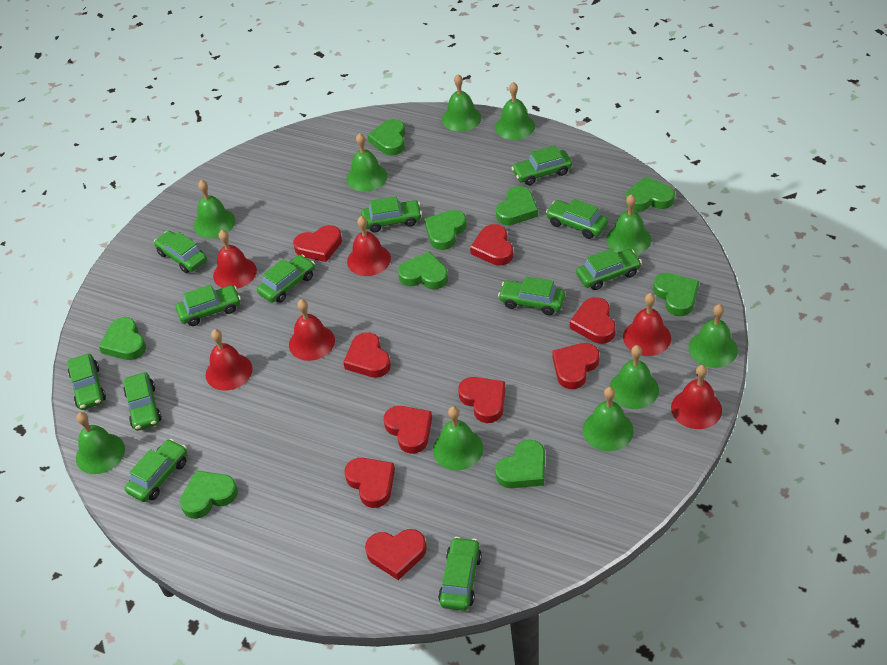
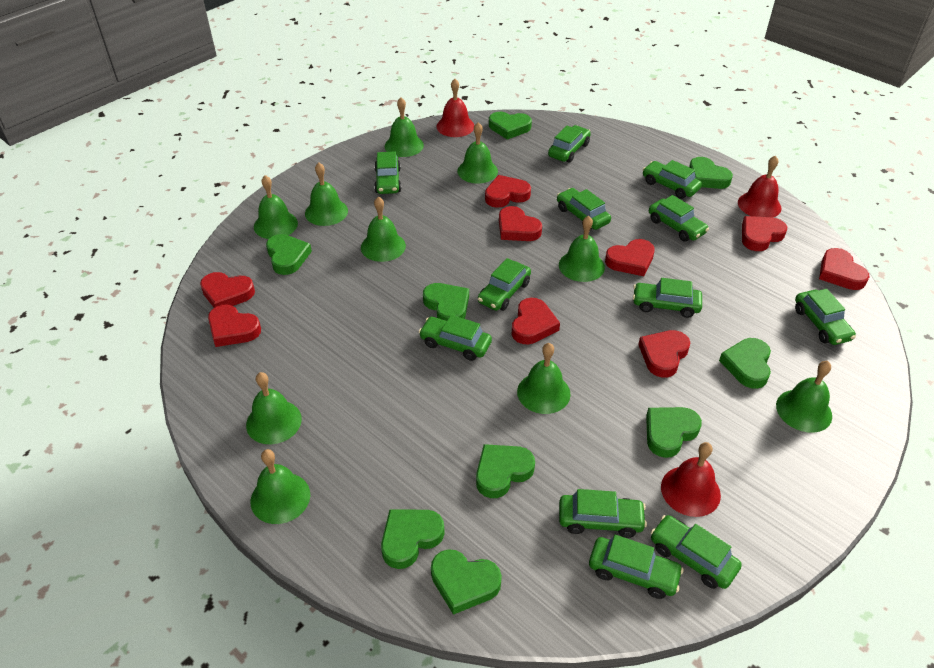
red bell: 6 -> 3

